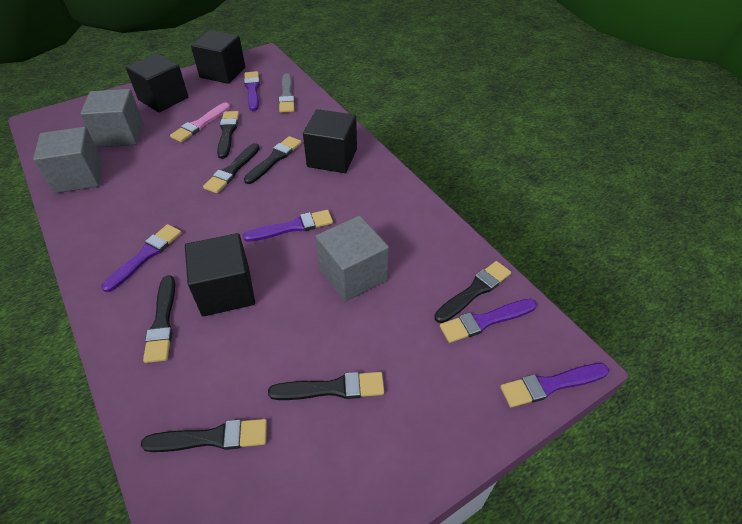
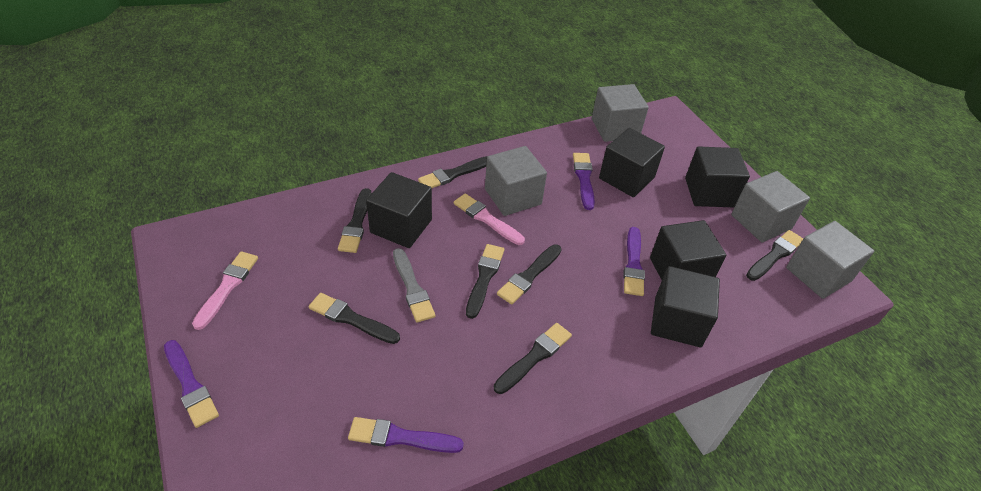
black cube: 4 -> 5
grey cube: 3 -> 4
pink brush: 1 -> 2
purple brush: 5 -> 4

